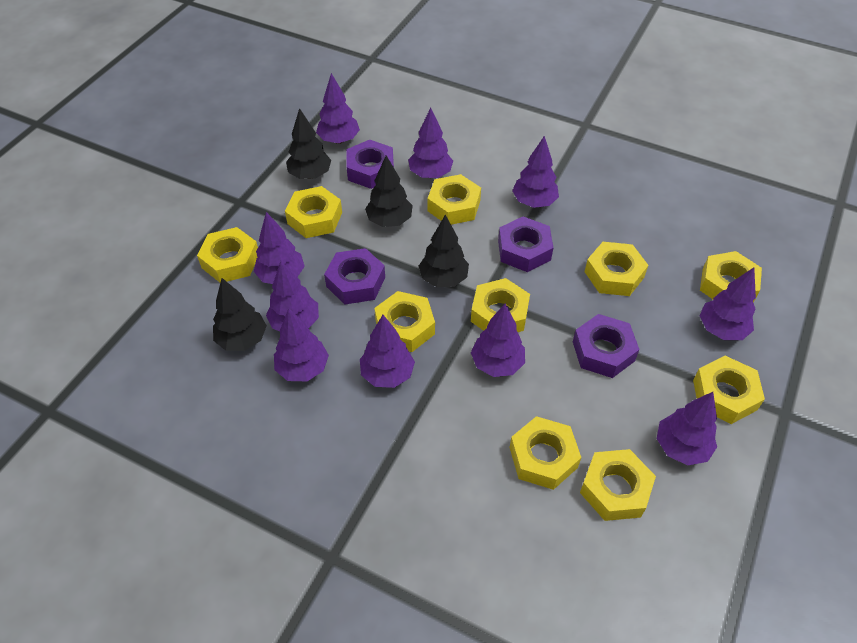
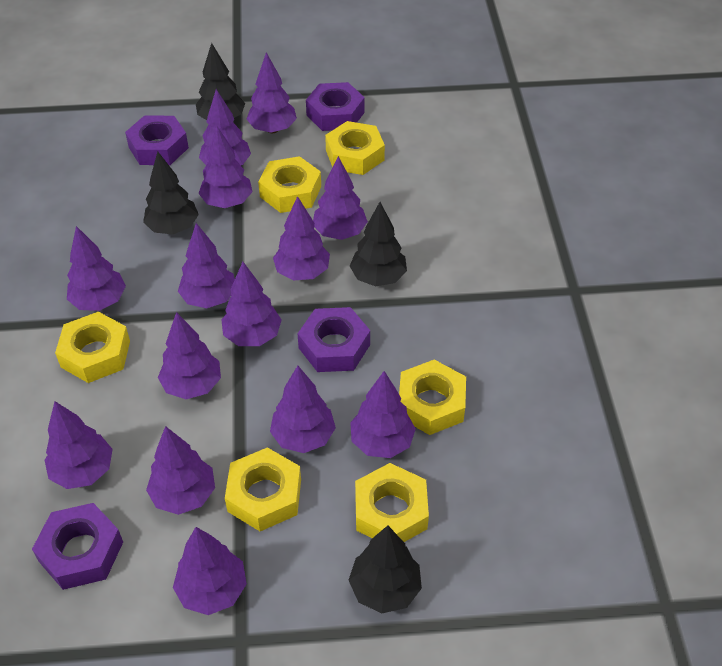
purple tree: 10 -> 14
yellow nut: 10 -> 6

